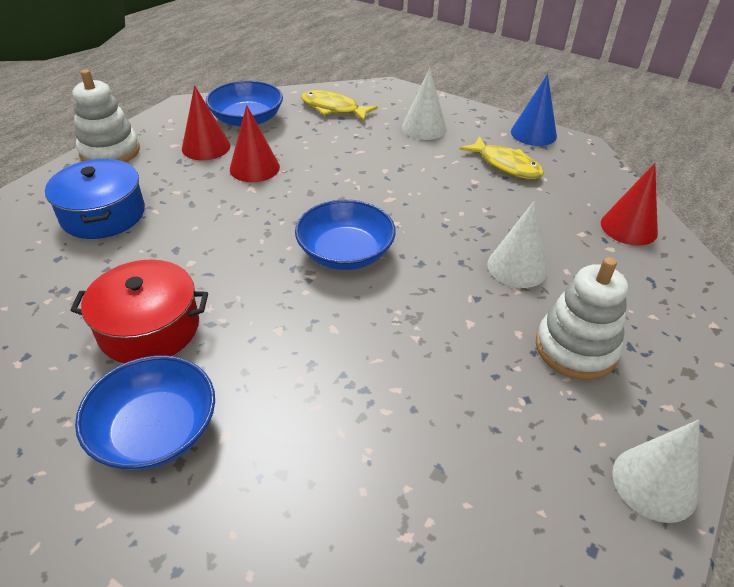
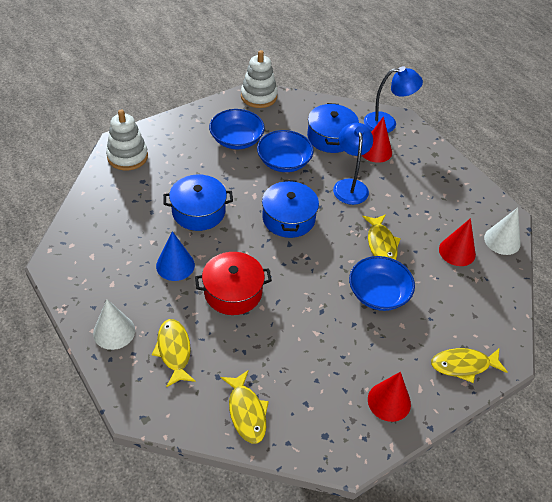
blue lamp: 0 -> 2
blue pot: 1 -> 3
white cone: 3 -> 2
yellow fish: 2 -> 4

